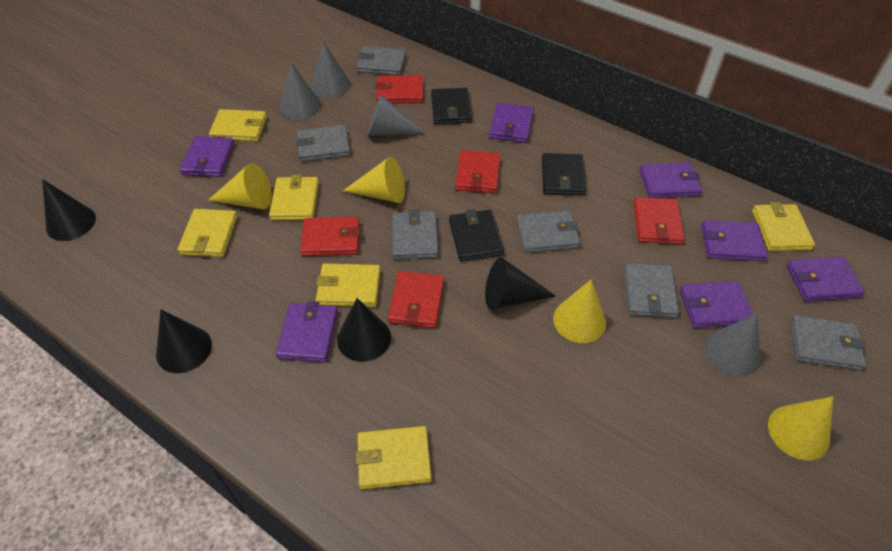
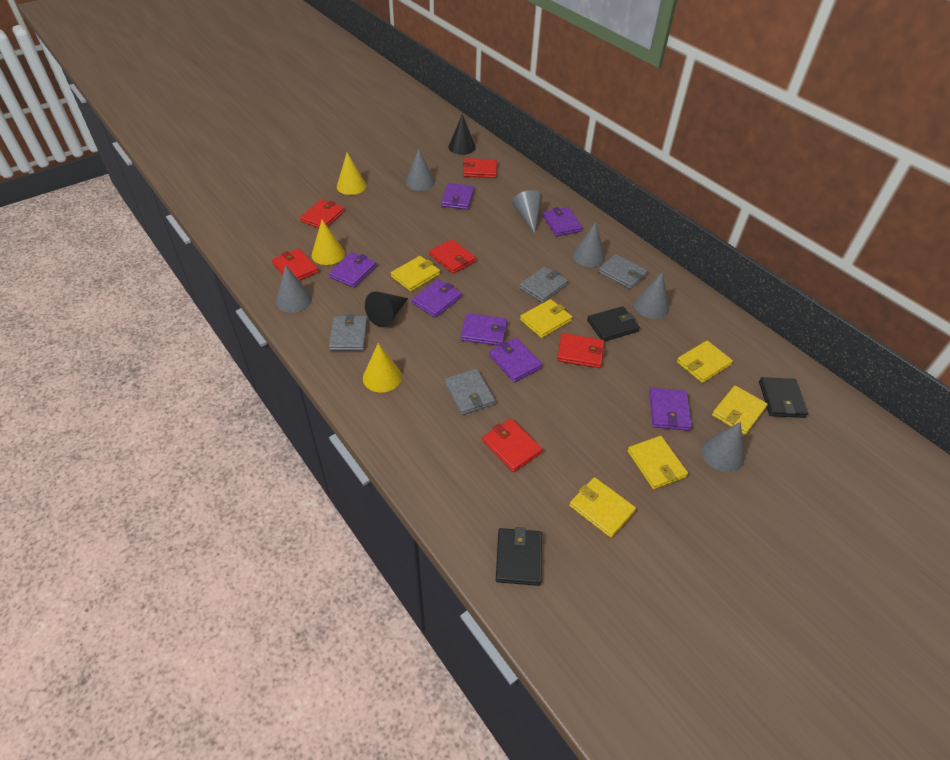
black cone: 4 -> 2
grey cone: 4 -> 6
grey wallet: 6 -> 4
red wallet: 5 -> 6
yellow cone: 4 -> 3

